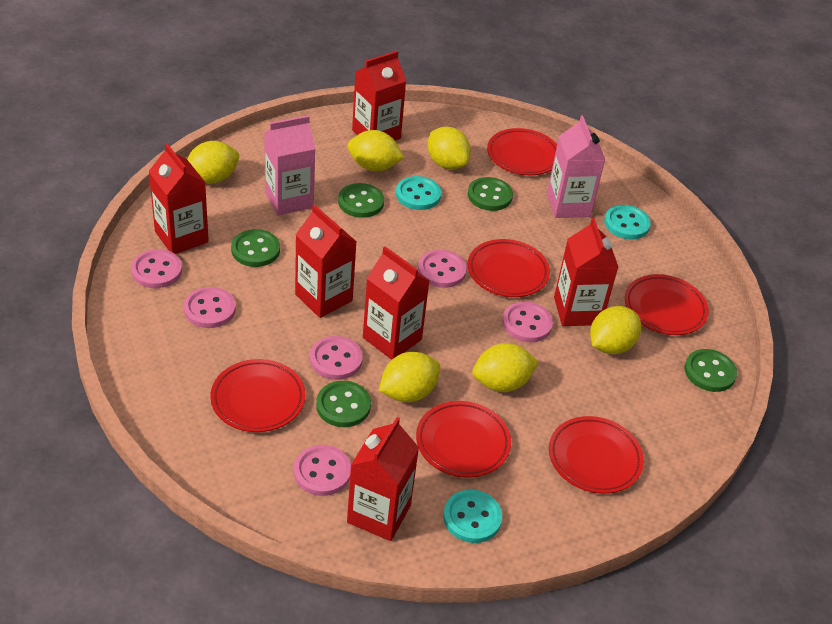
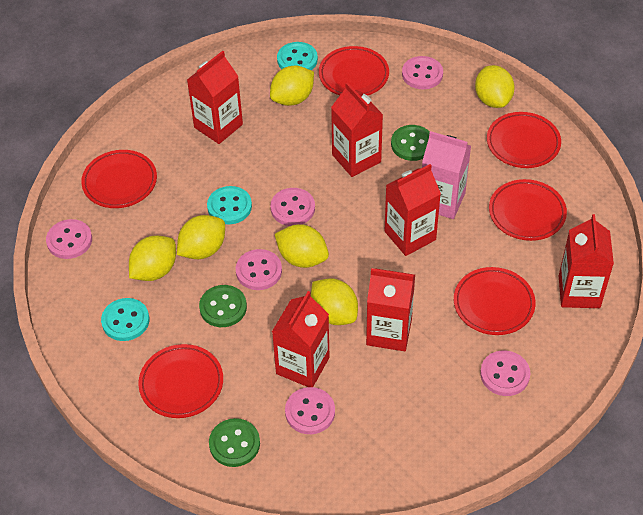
green button: 5 -> 3
pink carton: 2 -> 1

